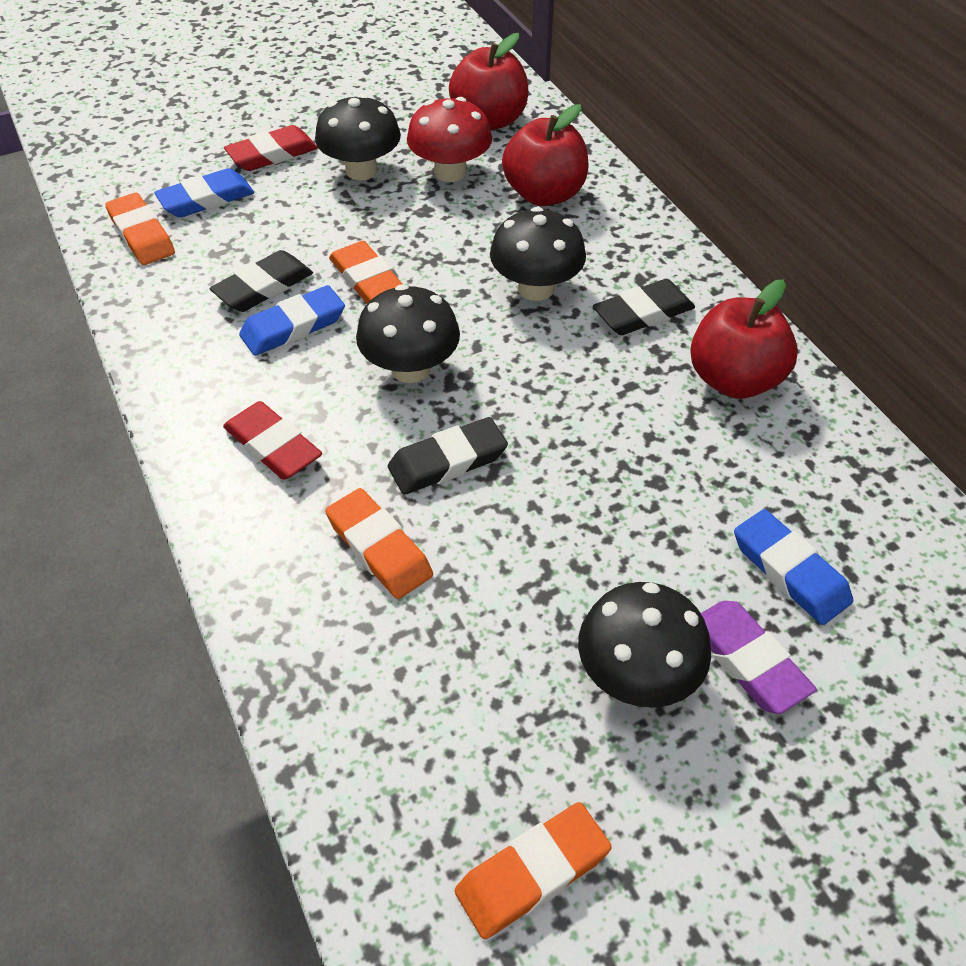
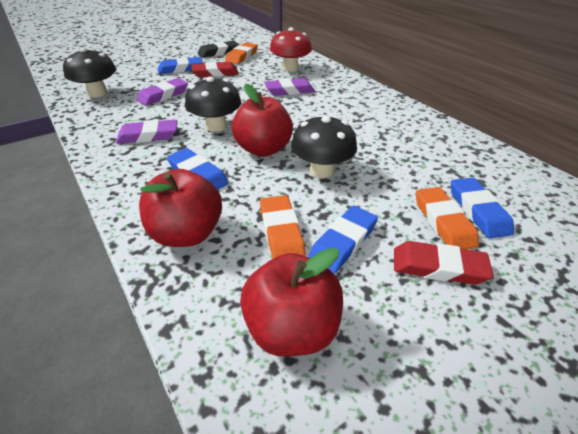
black eraser: 3 -> 1
black mushroom: 4 -> 3
blue eraser: 3 -> 4
orange eraser: 4 -> 3
purple eraser: 1 -> 3

